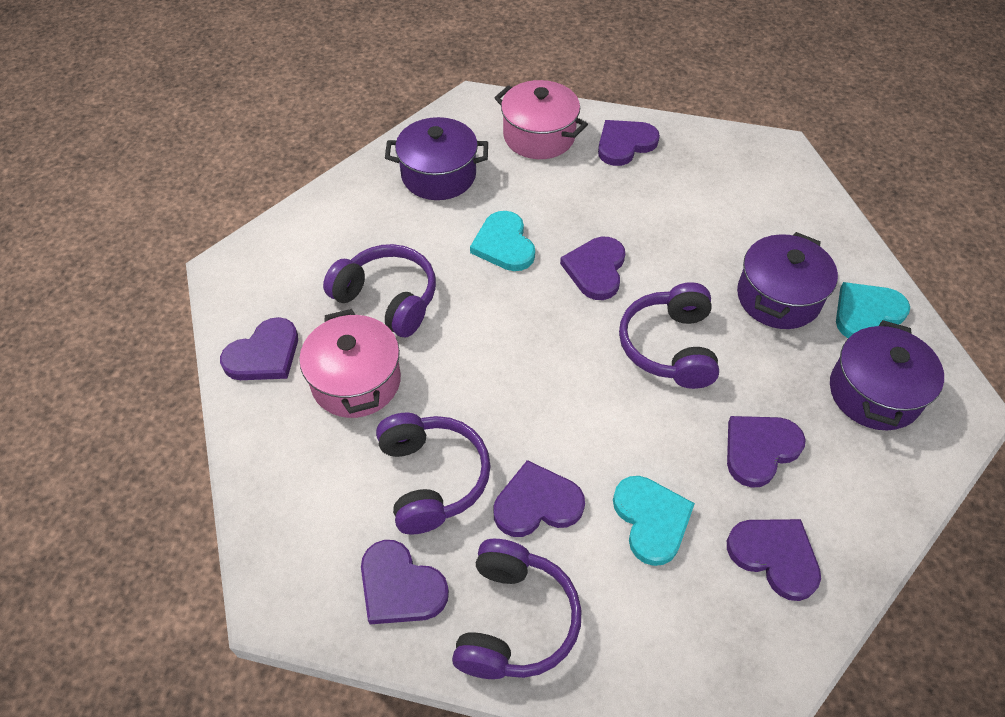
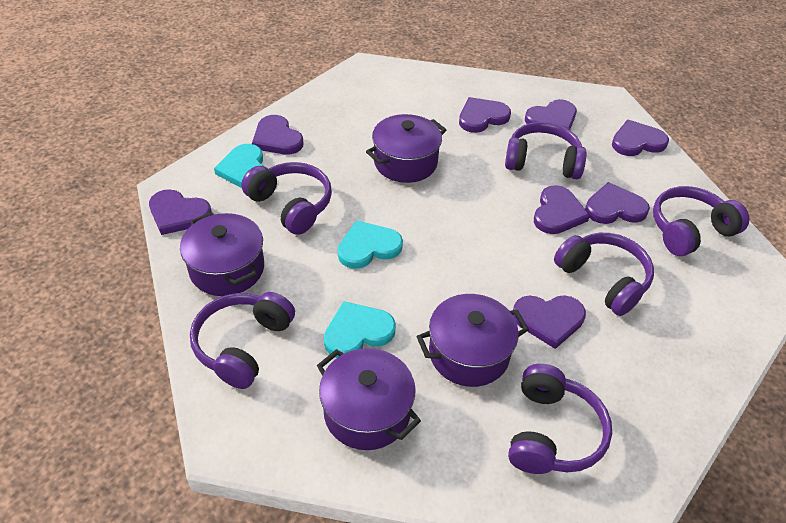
pink pot: 2 -> 0
purple headphones: 4 -> 6
purple heart: 7 -> 8
purple pot: 3 -> 4

